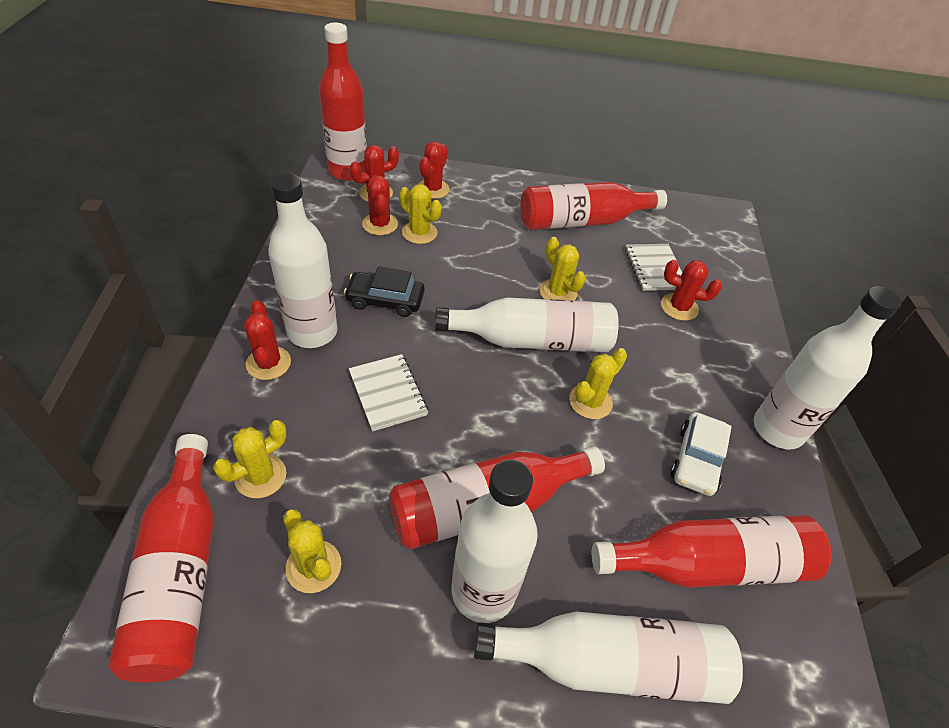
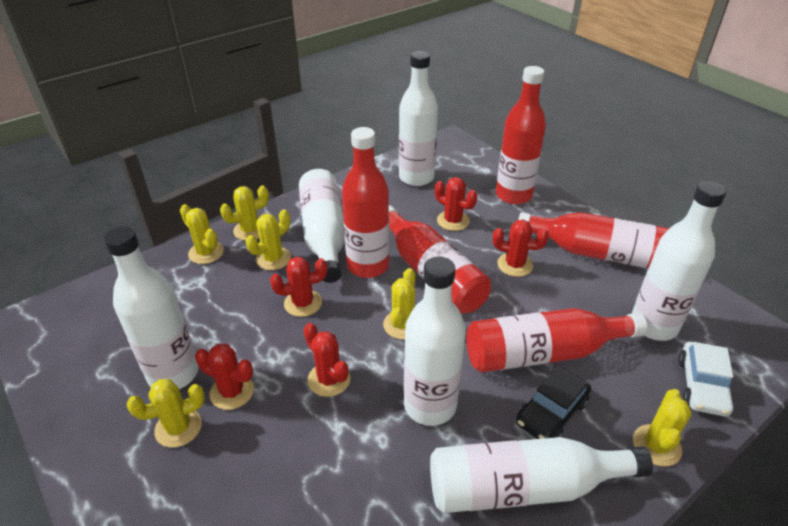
white bottle: 5 -> 6
white notebook: 2 -> 0
yellow cactus: 5 -> 6

